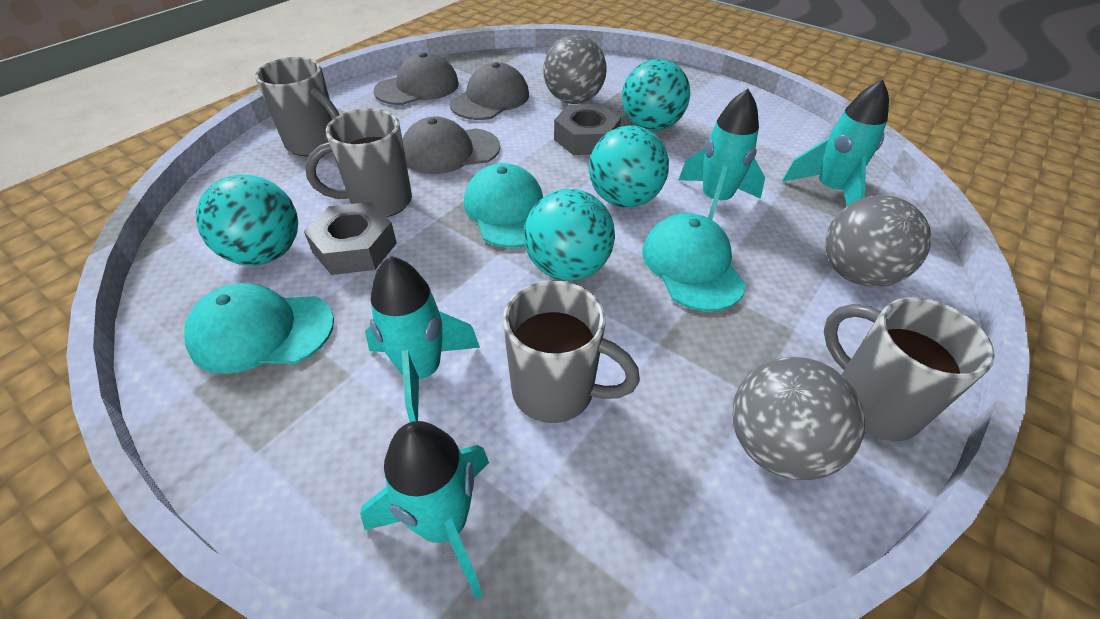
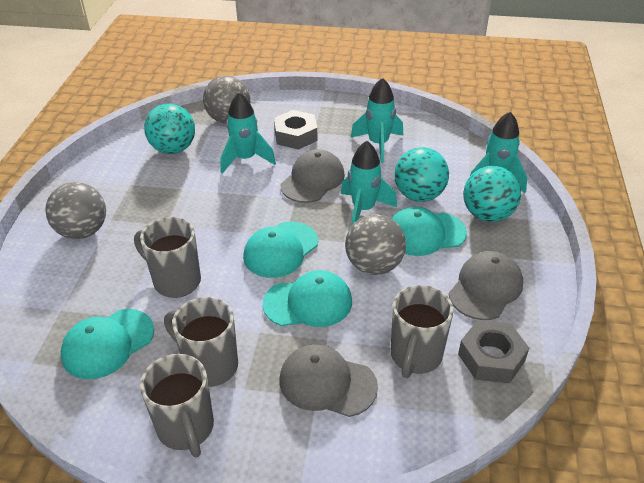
turquoise ball: 4 -> 3
turquoise cap: 3 -> 4

